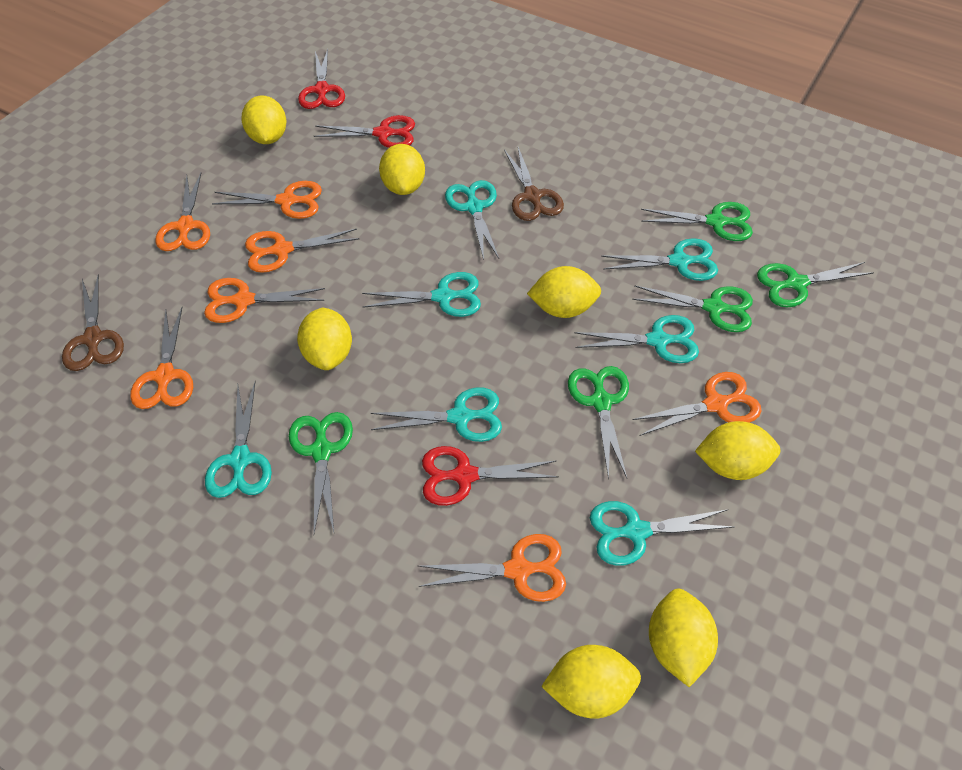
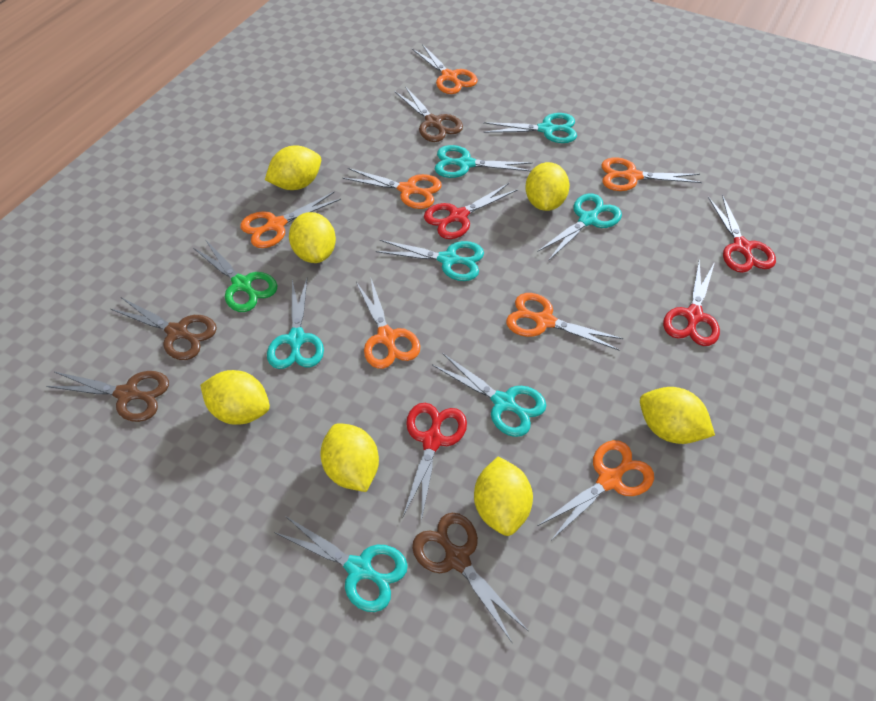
brown scissors: 2 -> 4
green scissors: 5 -> 1
red scissors: 3 -> 4

